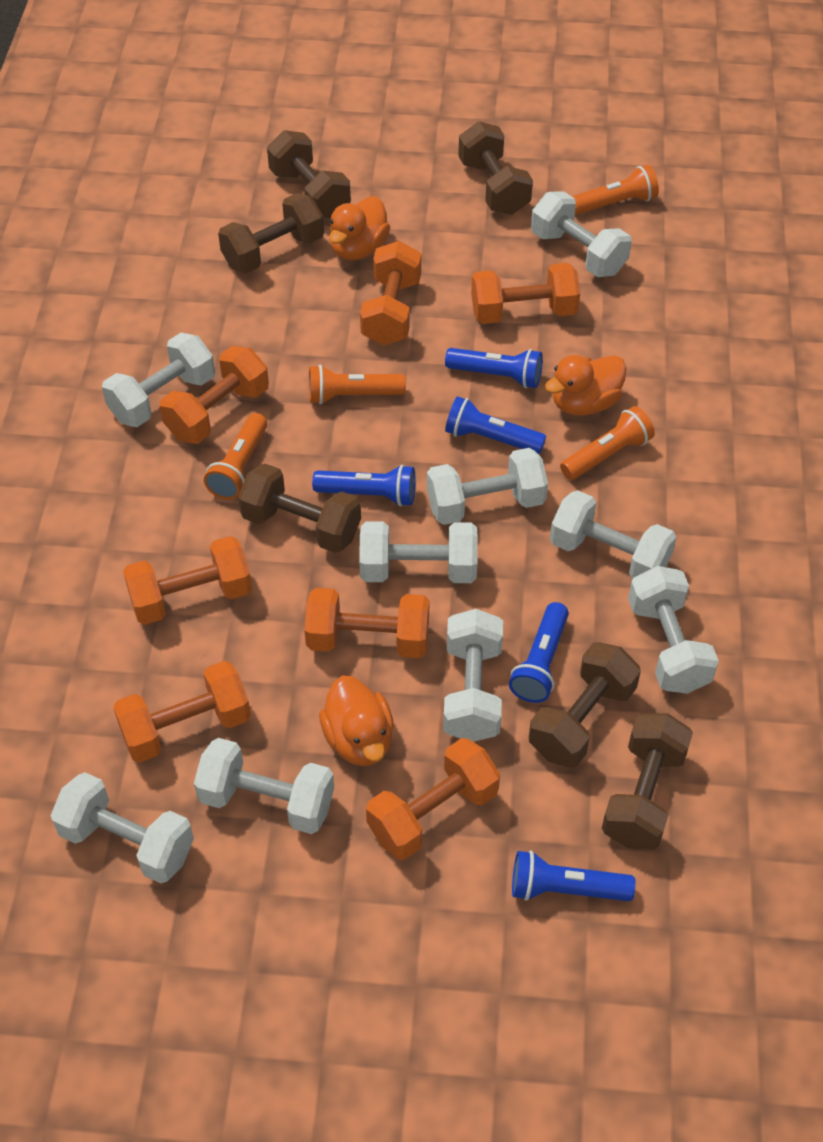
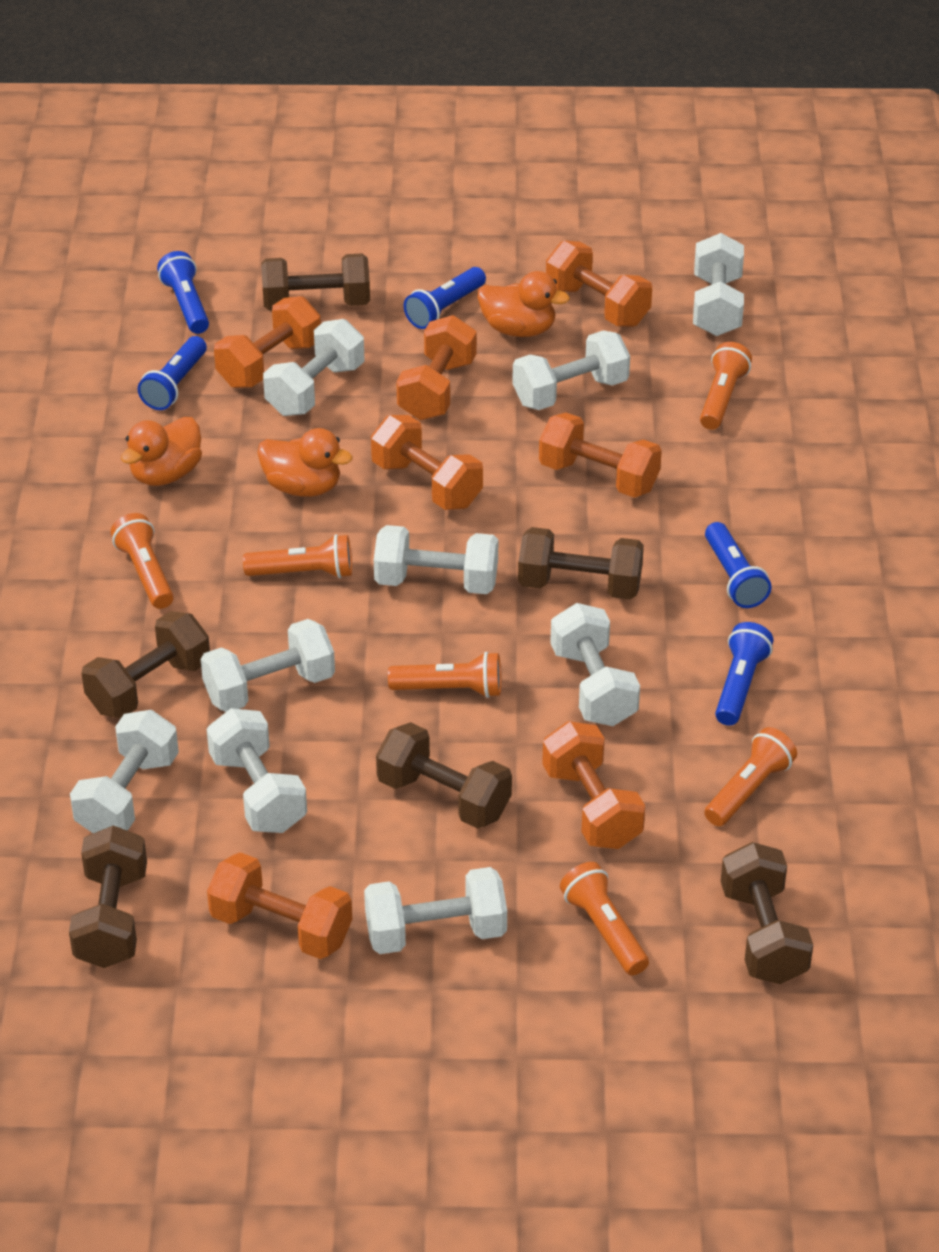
orange flashlight: 4 -> 6

